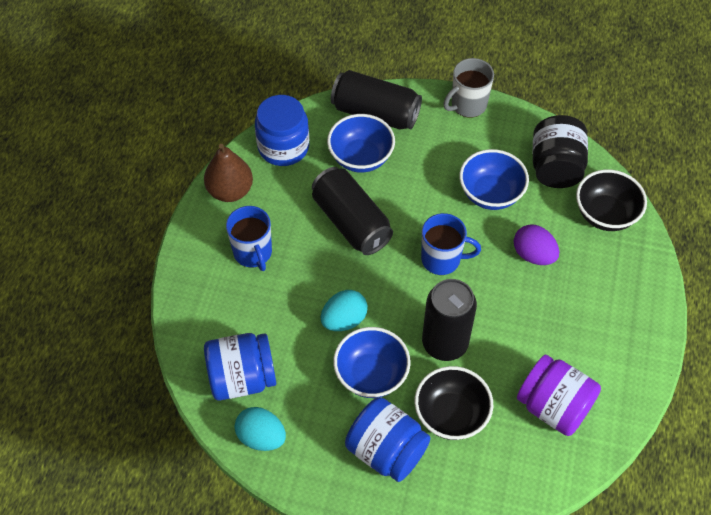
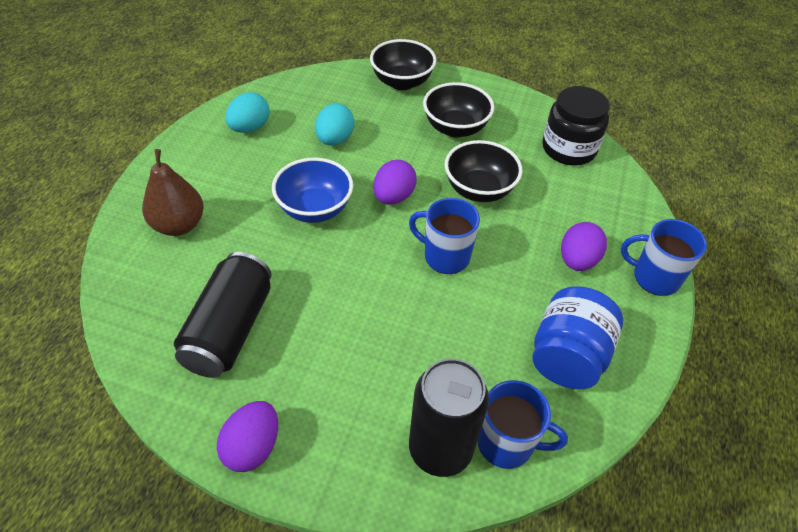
black bowl: 2 -> 3
black can: 3 -> 2
blue bowl: 3 -> 1
blue jar: 3 -> 1
blue mug: 2 -> 3
grey mug: 1 -> 0
purple egg: 1 -> 3
purple jar: 1 -> 0

